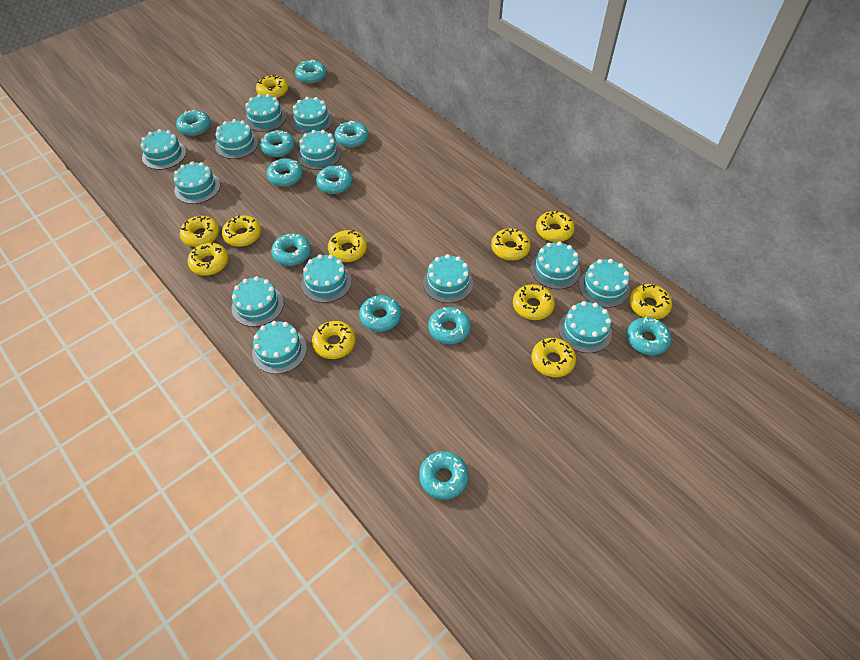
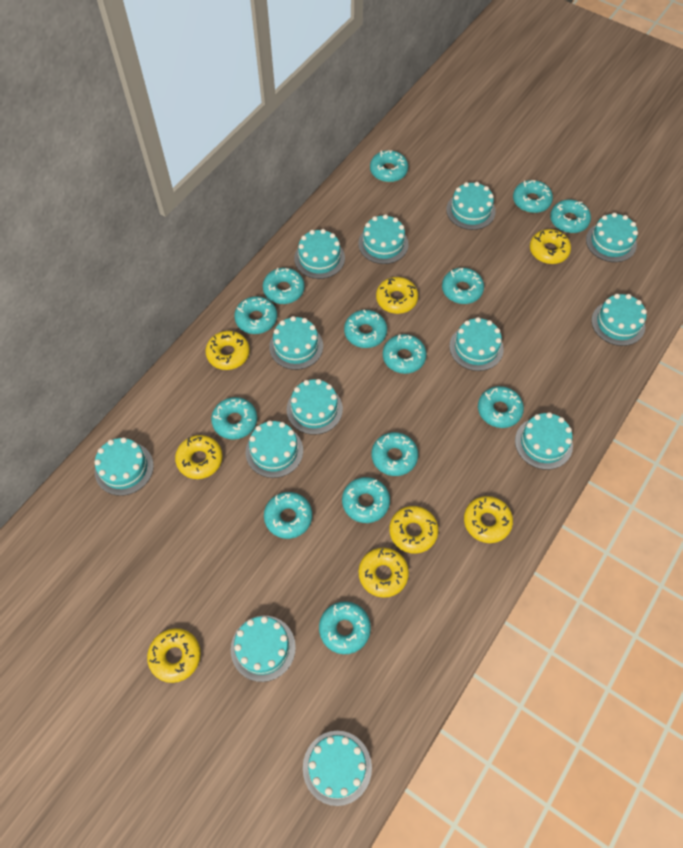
turquoise donut: 11 -> 14
yellow donut: 11 -> 8

